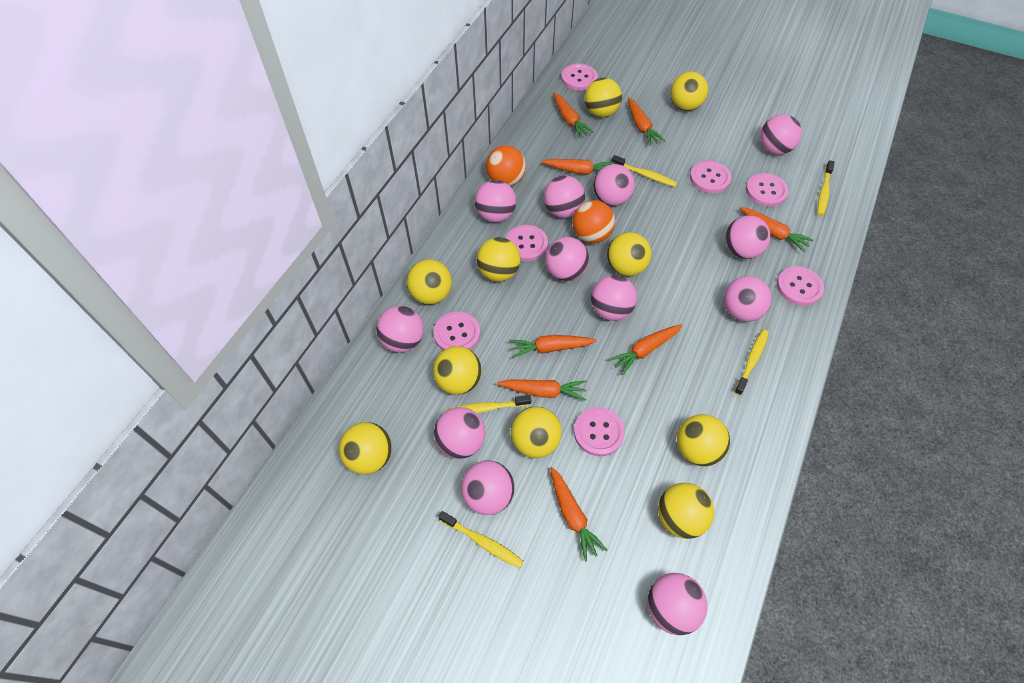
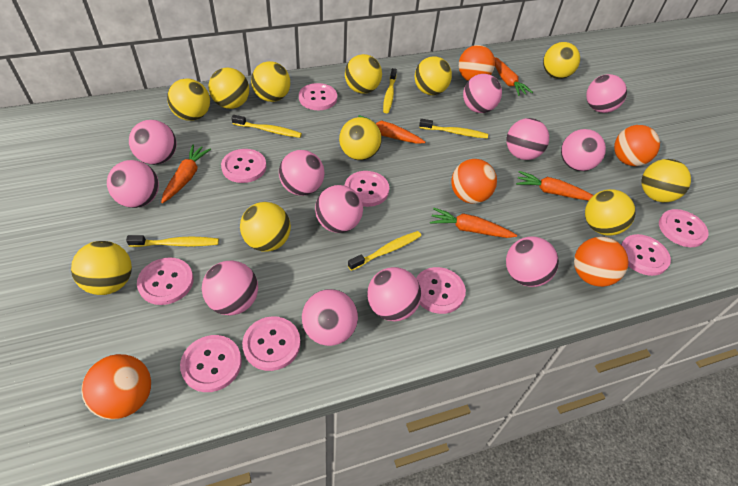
orange ball: 2 -> 5
orange carrot: 8 -> 5
pink button: 7 -> 9
yellow ball: 10 -> 11

